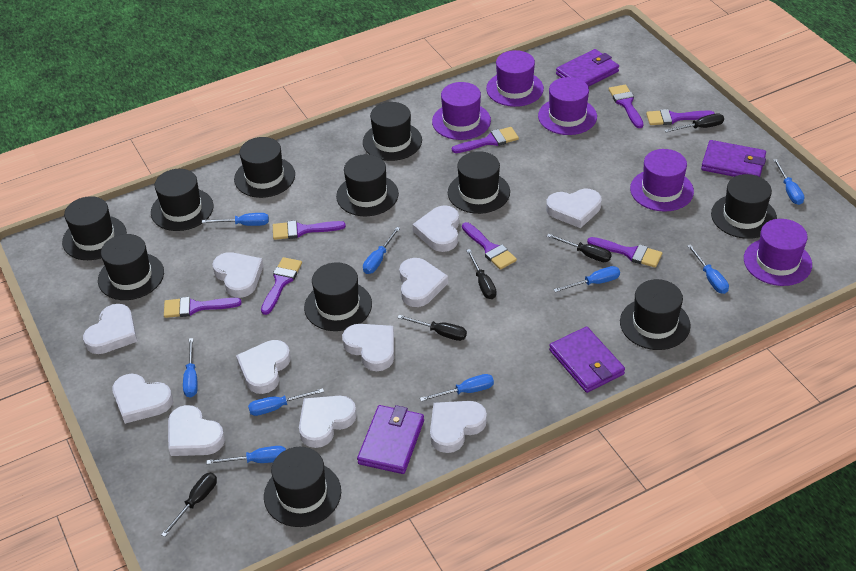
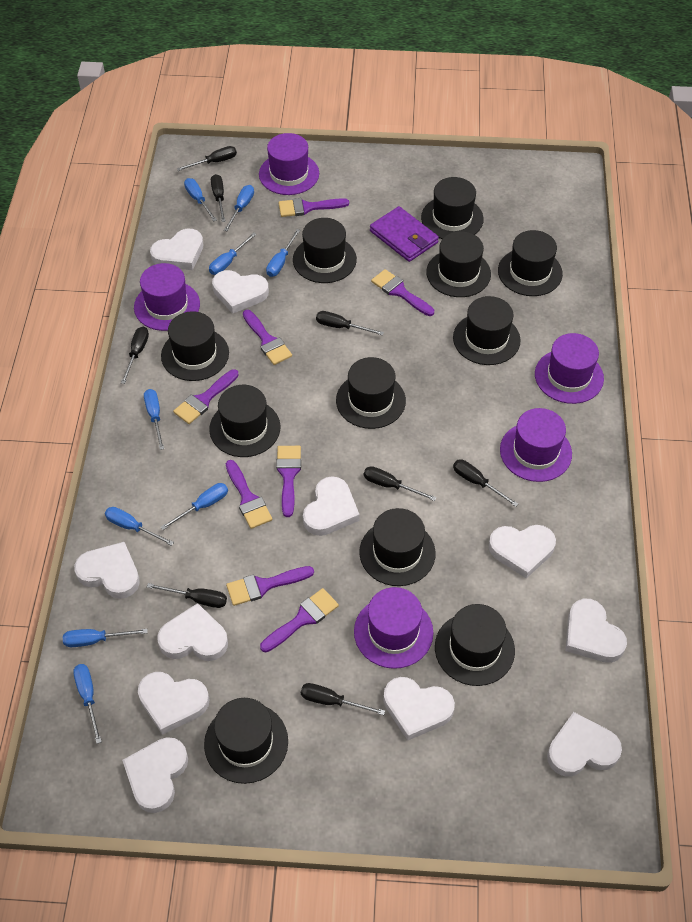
black screwdriver: 5 -> 8
purple wallet: 4 -> 1

